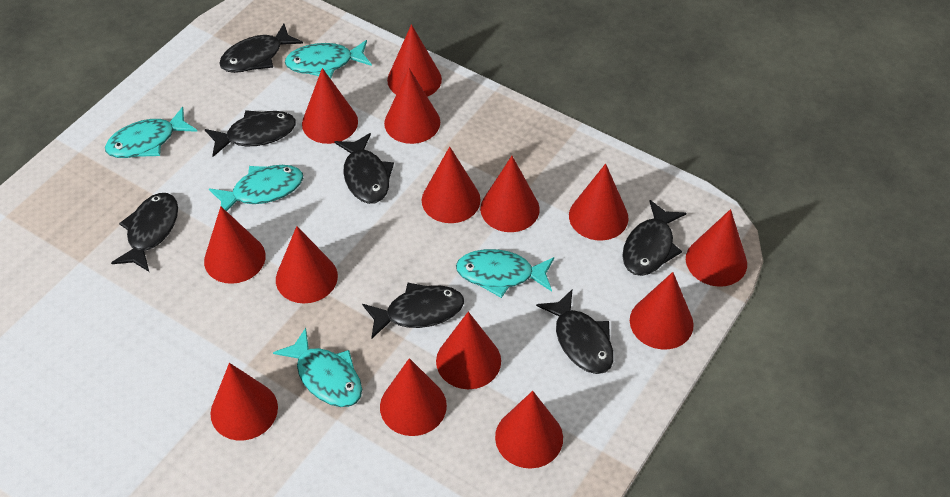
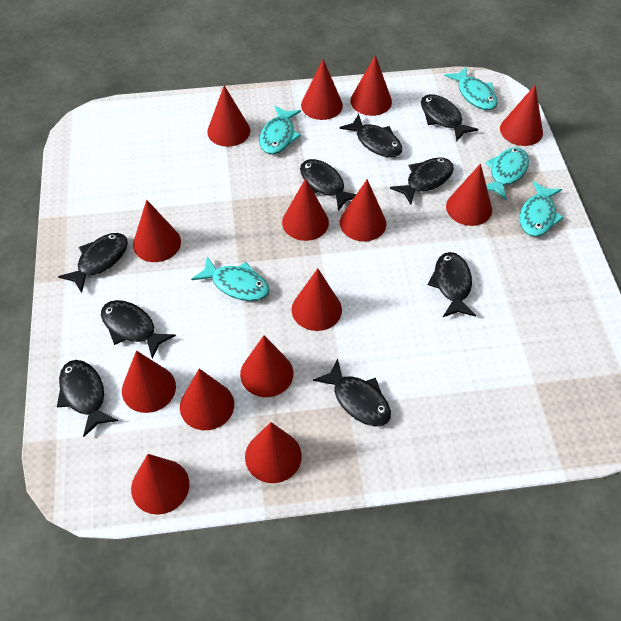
black fish: 7 -> 9

